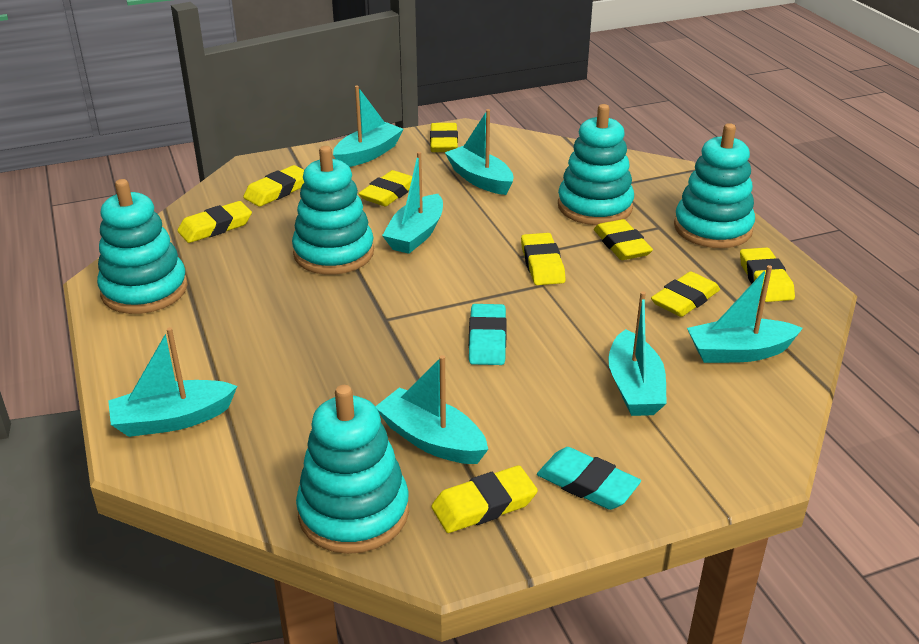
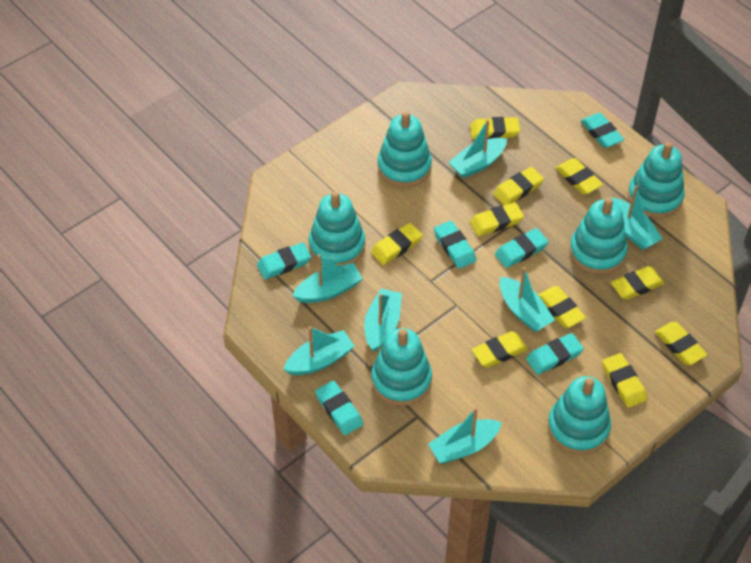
turquoise eraser: 2 -> 6
turquoise stacking toy: 5 -> 6
yellow eraser: 9 -> 10

